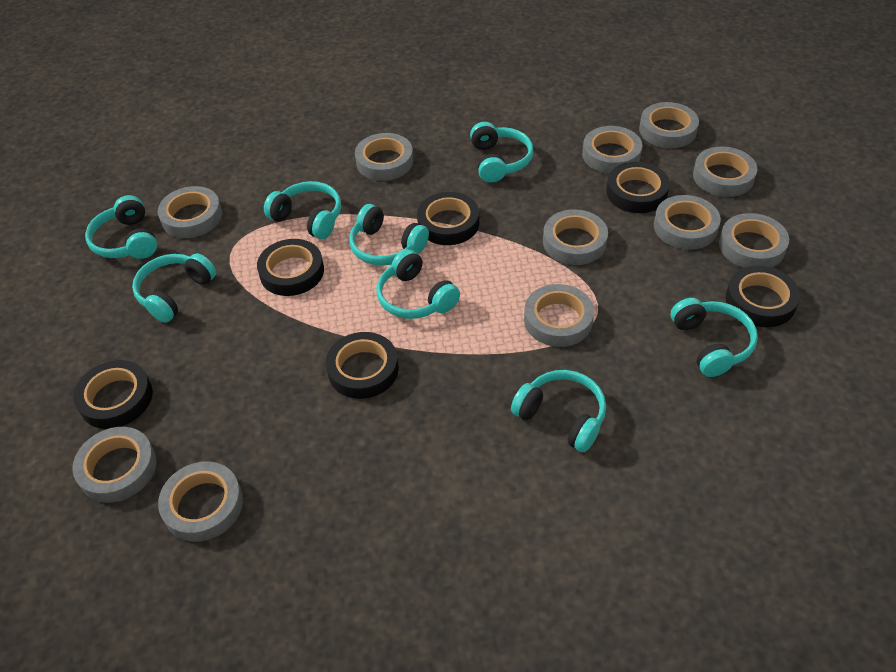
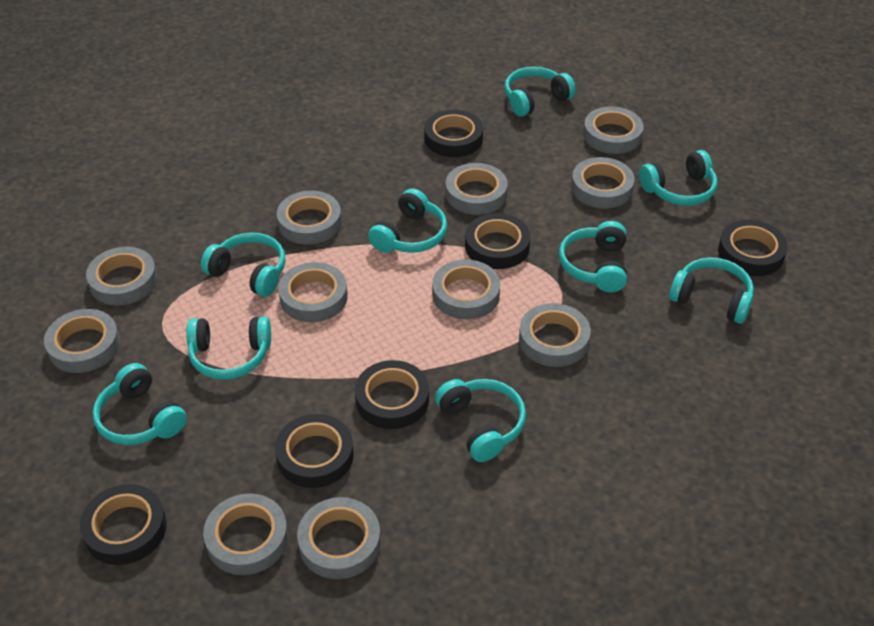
turquoise headphones: 8 -> 9

